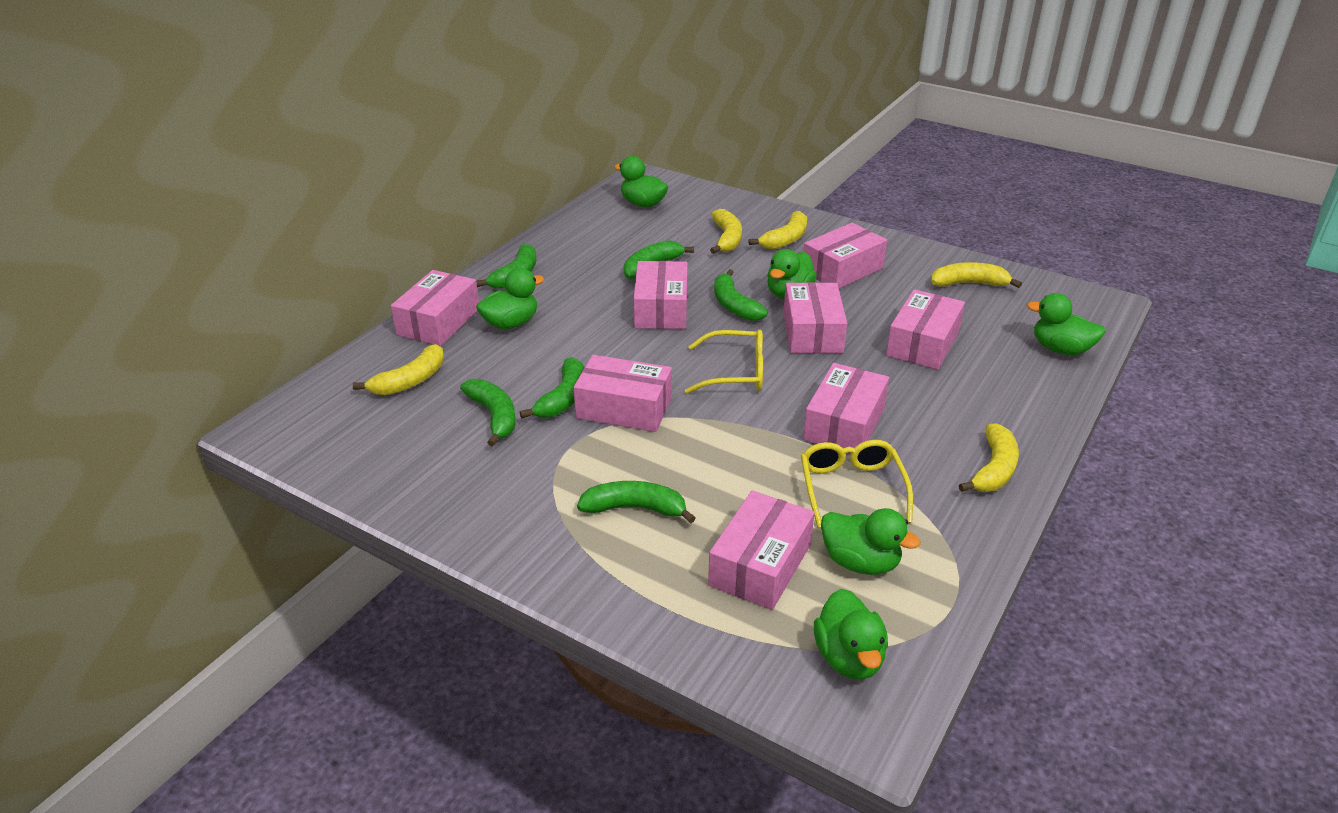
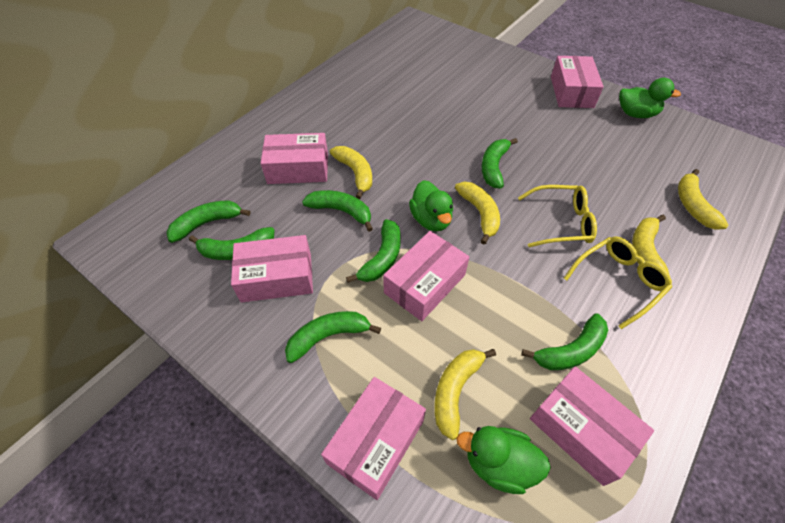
green banana: 6 -> 7
green duck: 6 -> 3
pink box: 8 -> 6

